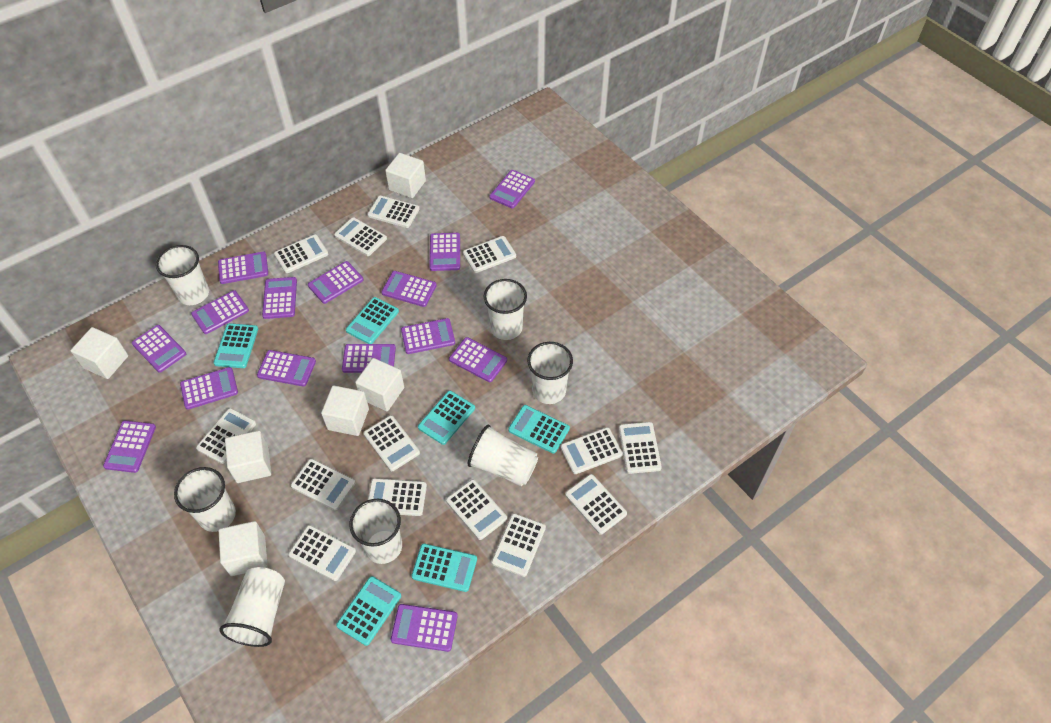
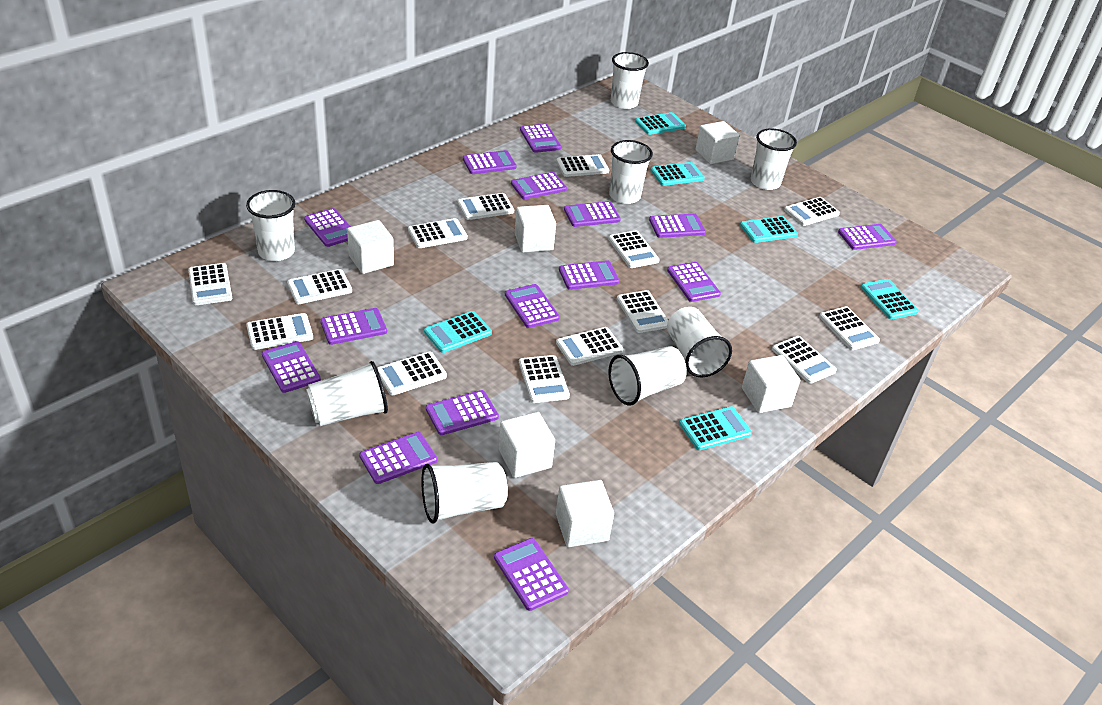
white cup: 7 -> 8

